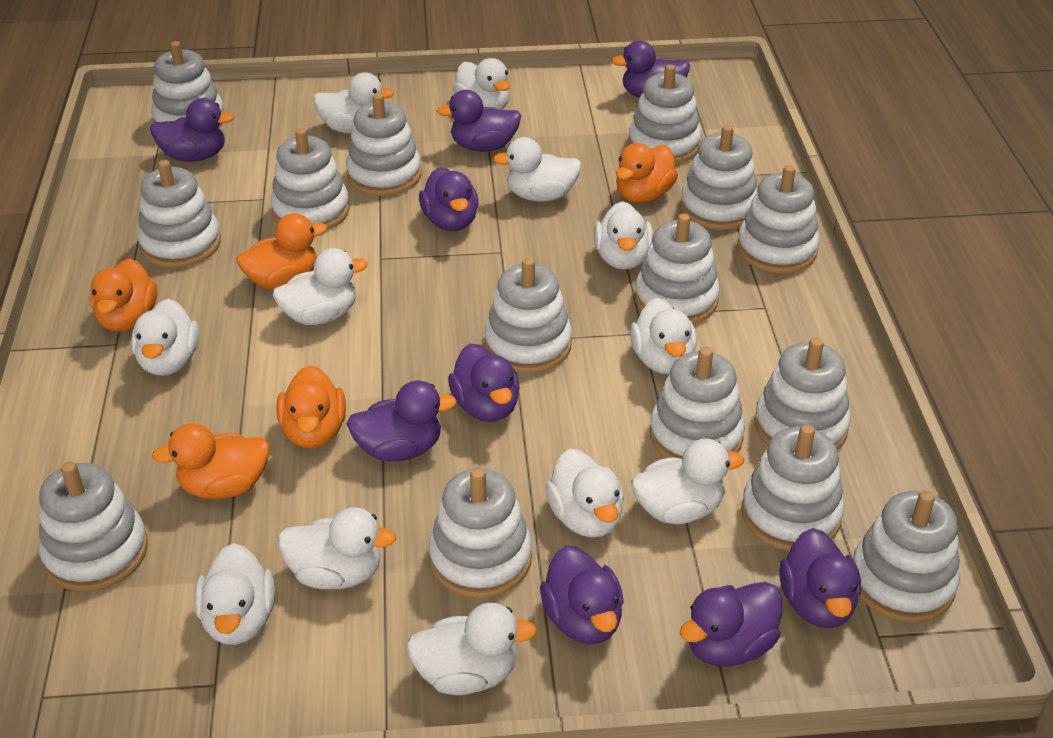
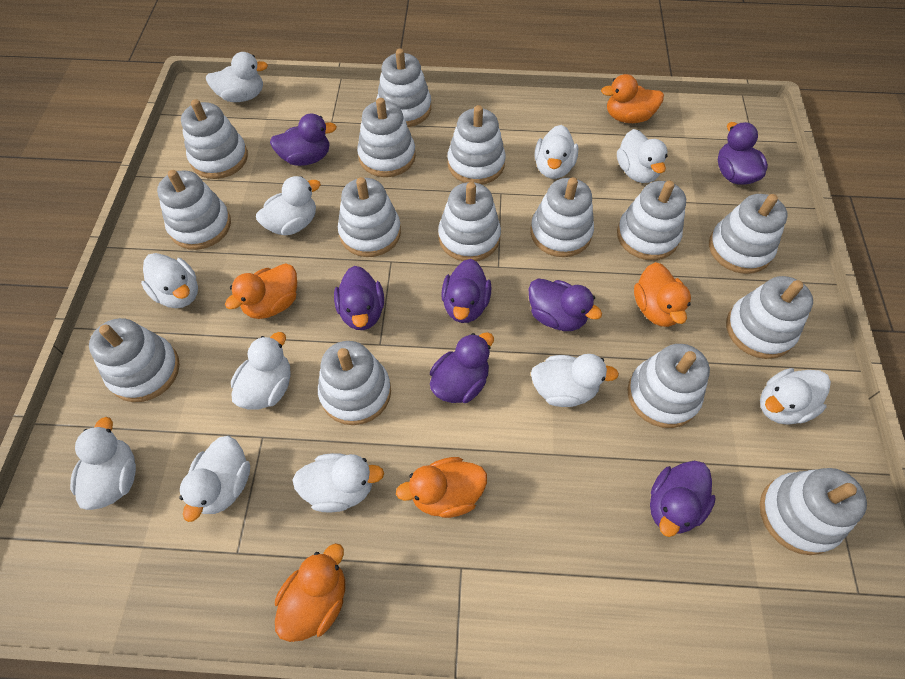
purple duck: 9 -> 7
white duck: 12 -> 11

